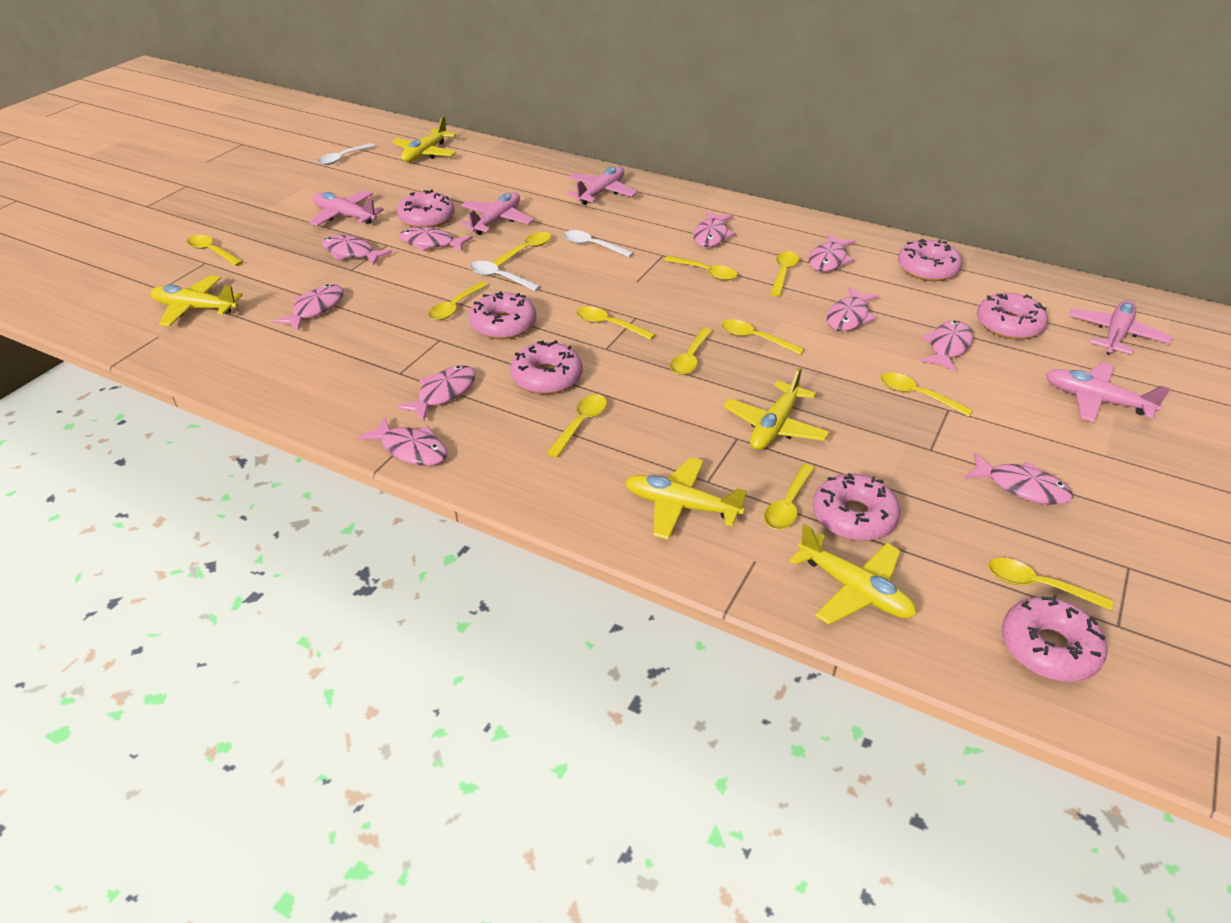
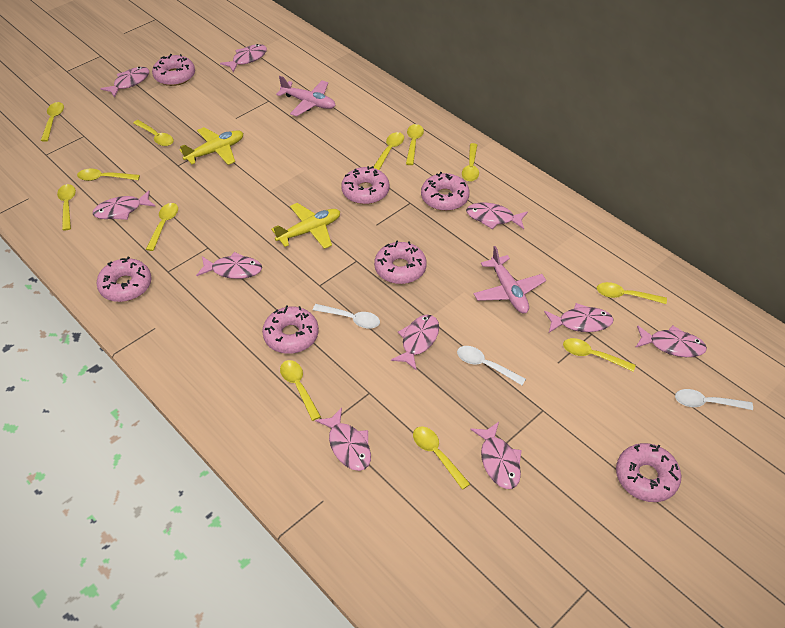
pink plane: 5 -> 2
yellow plane: 5 -> 2

